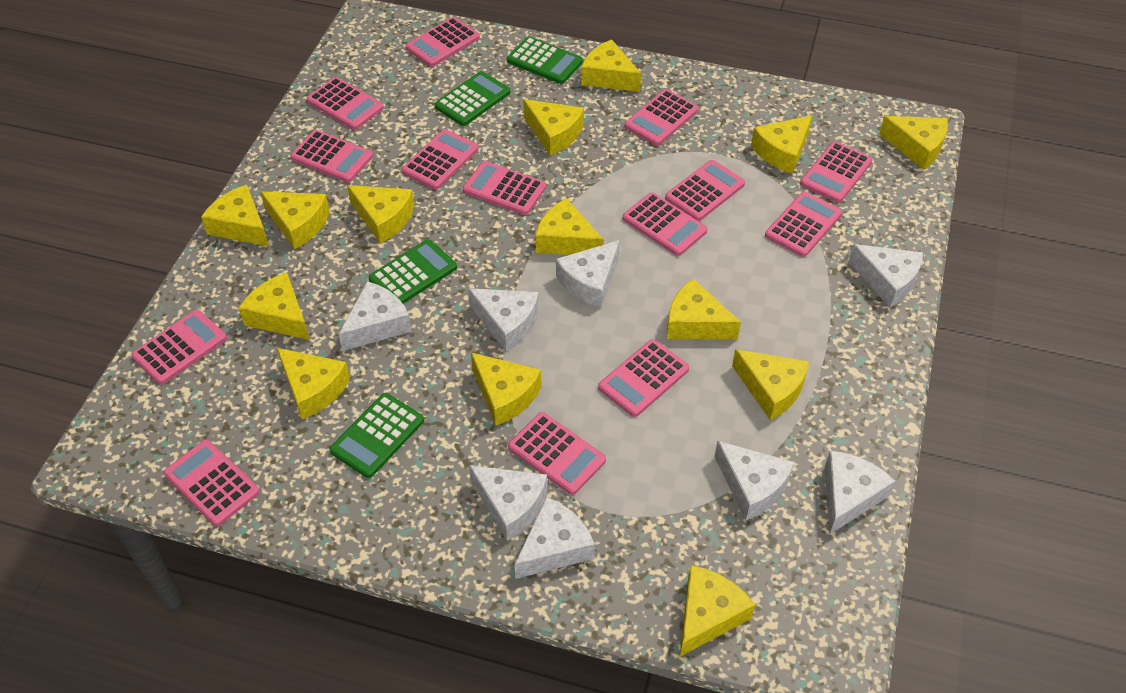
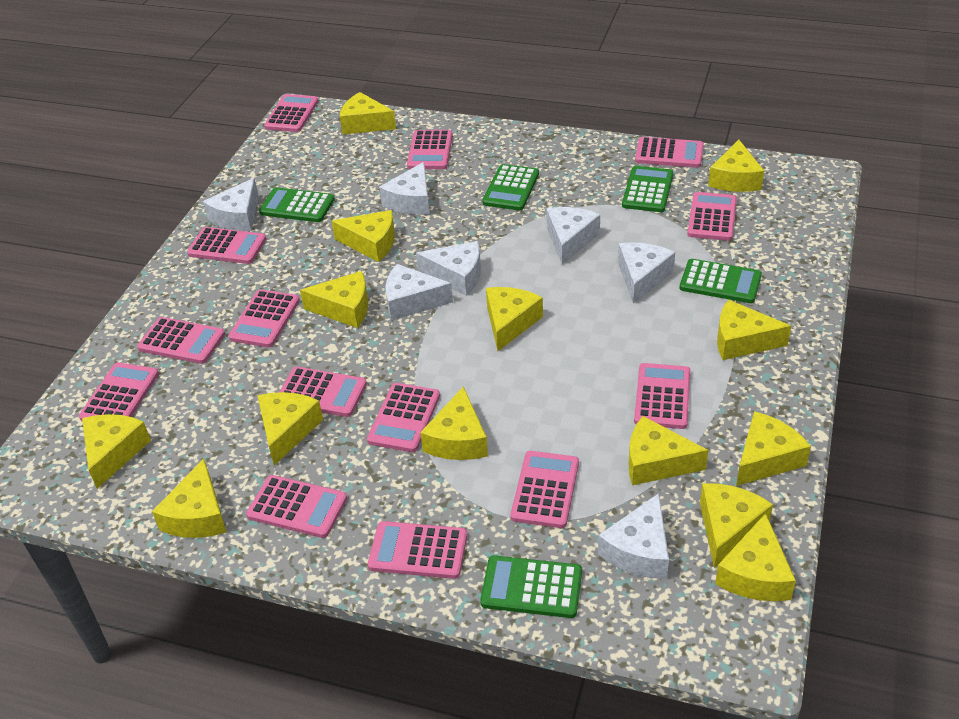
green calculator: 4 -> 5
white cheese: 8 -> 7

